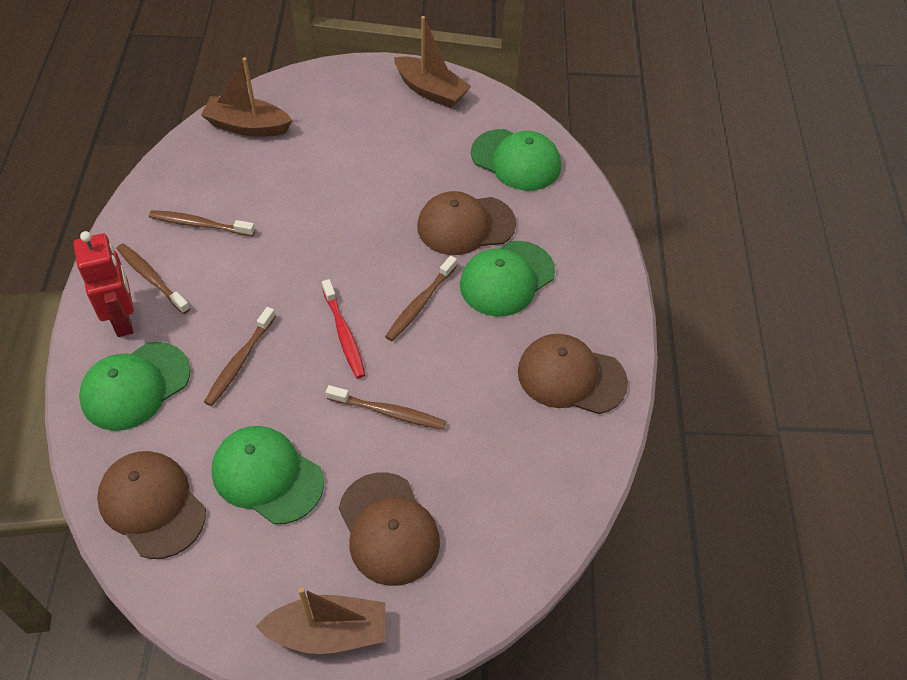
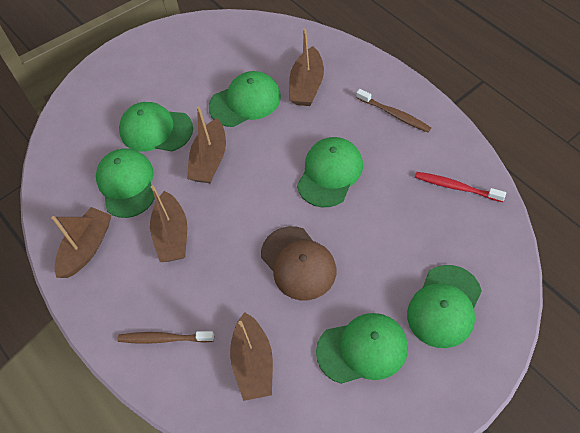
brown boat: 3 -> 5
brown cap: 4 -> 1
brown toothbrush: 5 -> 2
green cap: 4 -> 6
red robot: 1 -> 0

